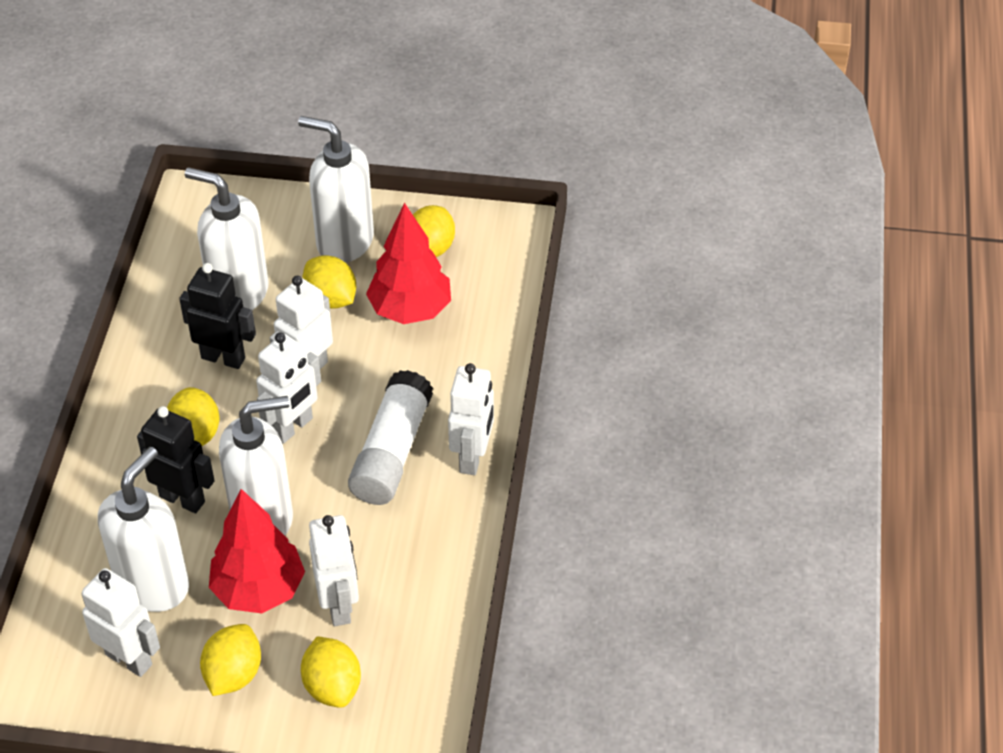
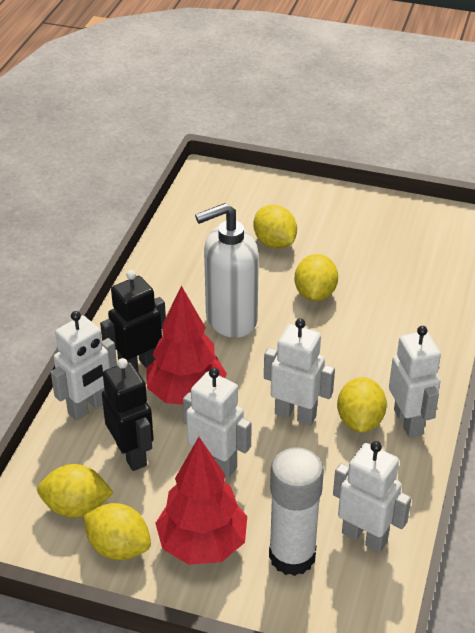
white soap dispenser: 4 -> 1

